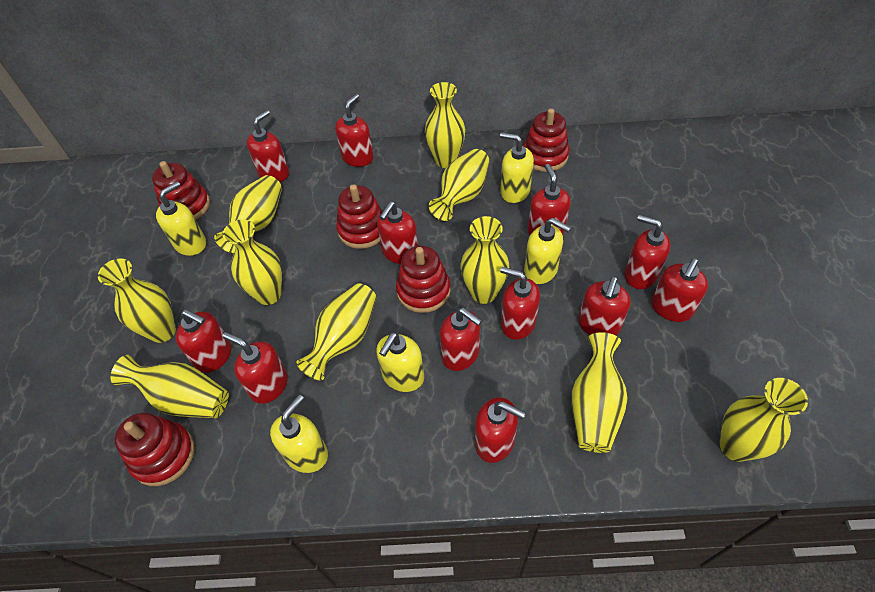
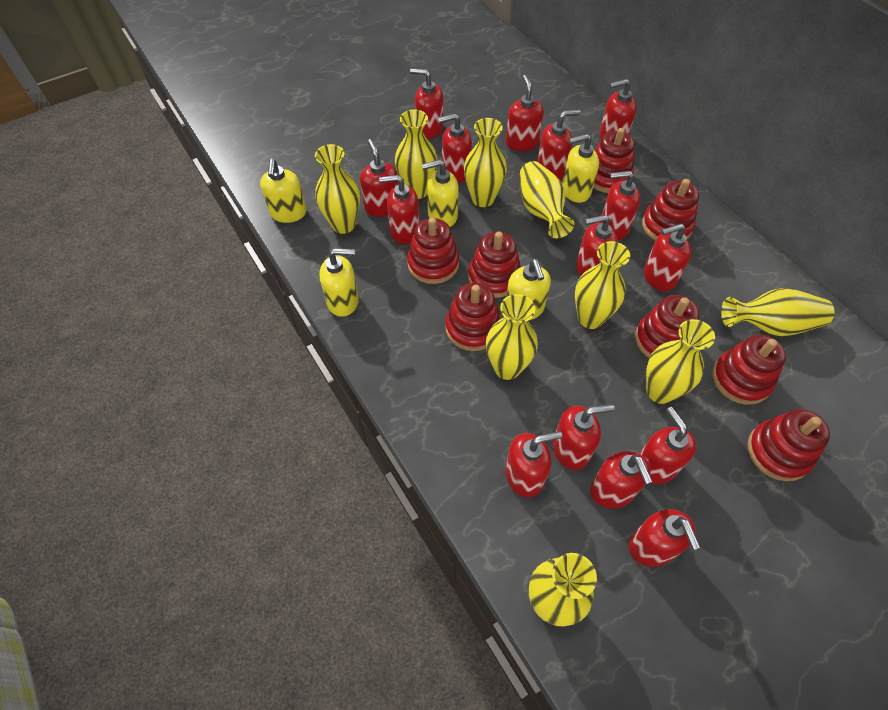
red soap dispenser: 12 -> 15
red stacking toy: 5 -> 8
yellow vase: 10 -> 9

